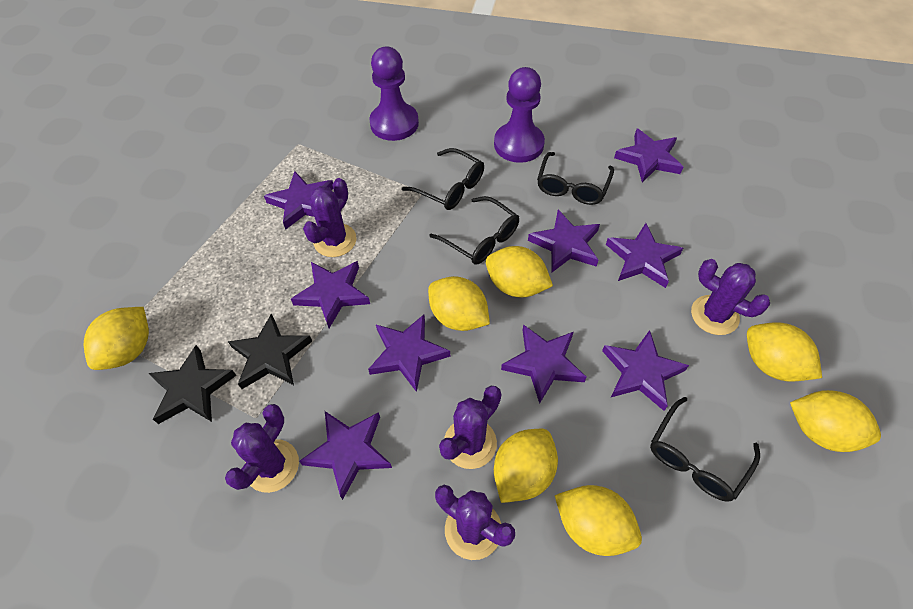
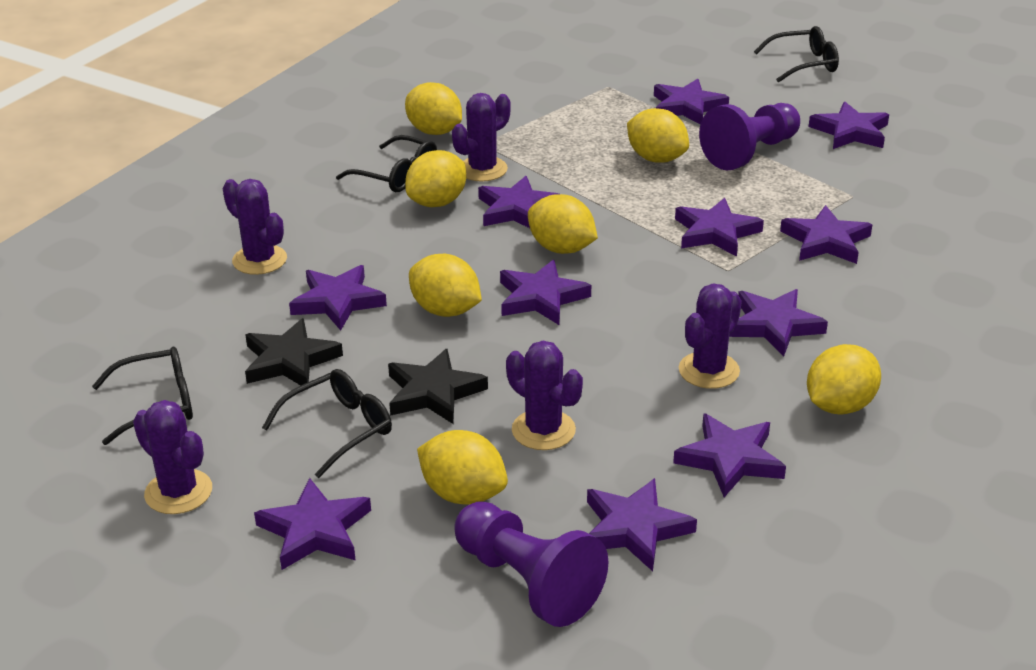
purple star: 9 -> 11

